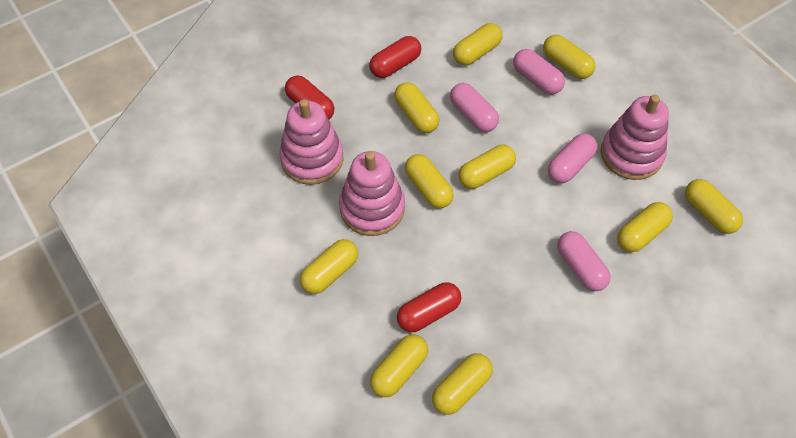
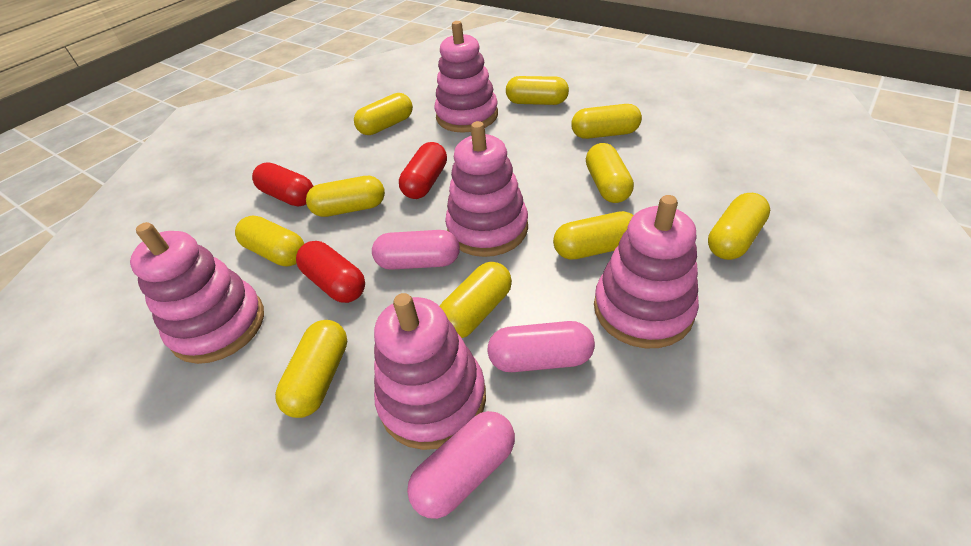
pink capsule: 4 -> 3
pink stacking toy: 3 -> 5

